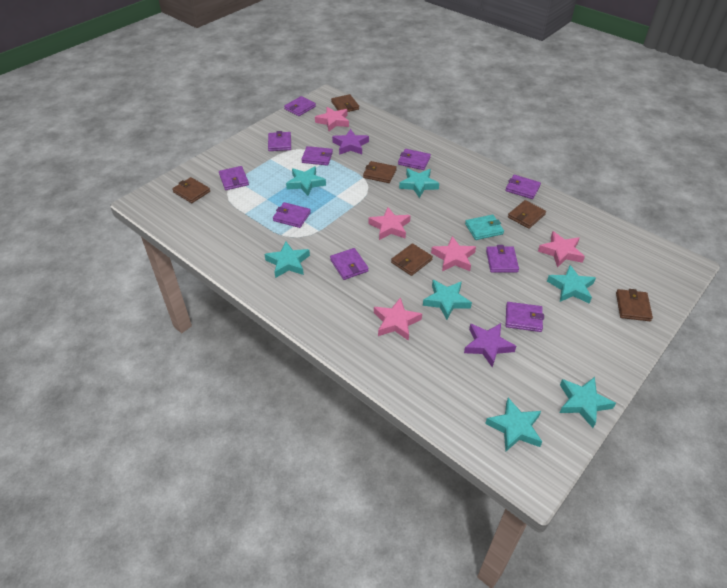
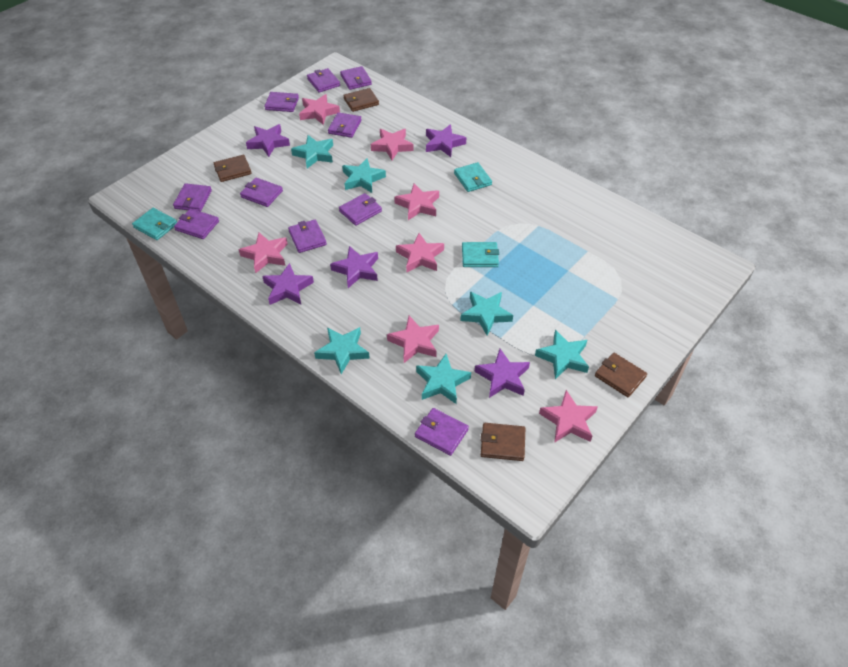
brown wallet: 6 -> 4
pink star: 5 -> 7
purple star: 2 -> 5
turquoise star: 7 -> 6
turquoise wallet: 1 -> 3

